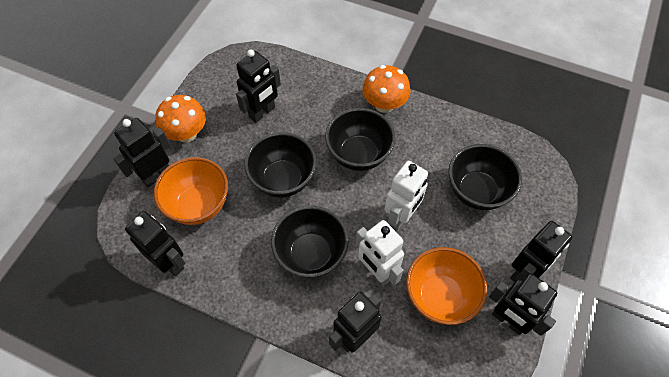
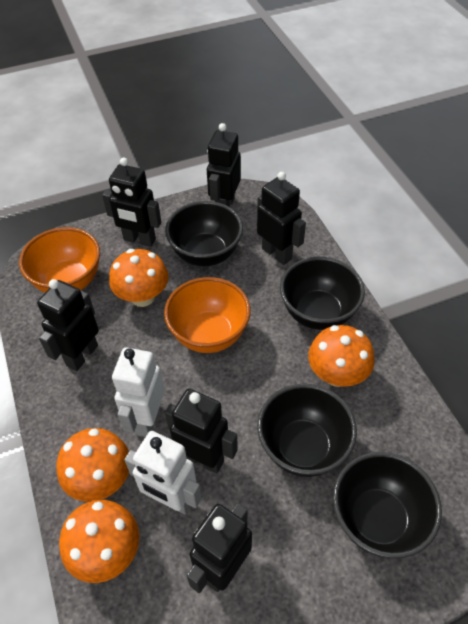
orange mushroom: 2 -> 4

